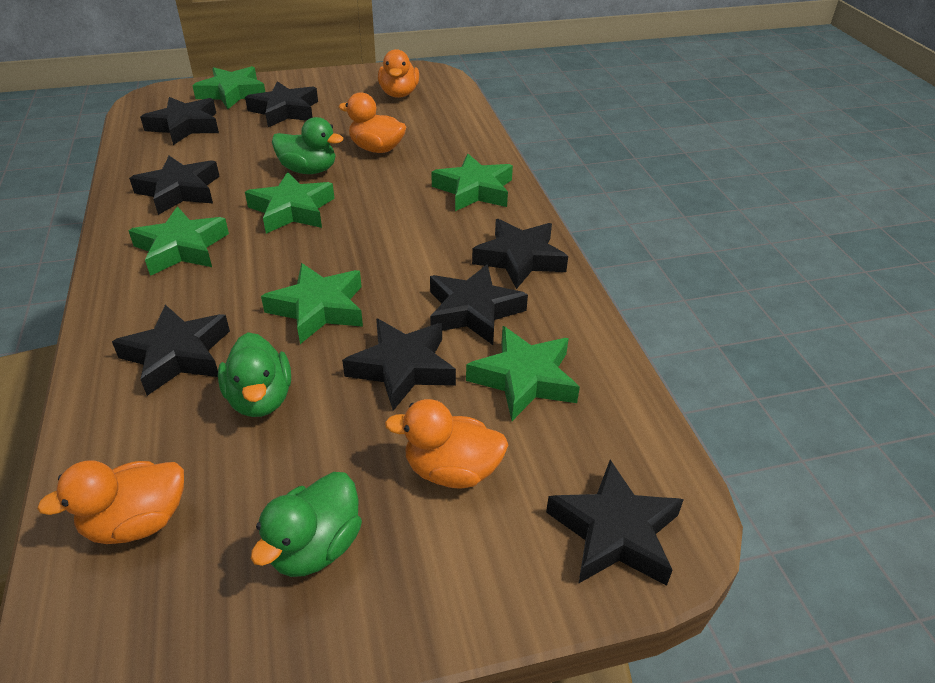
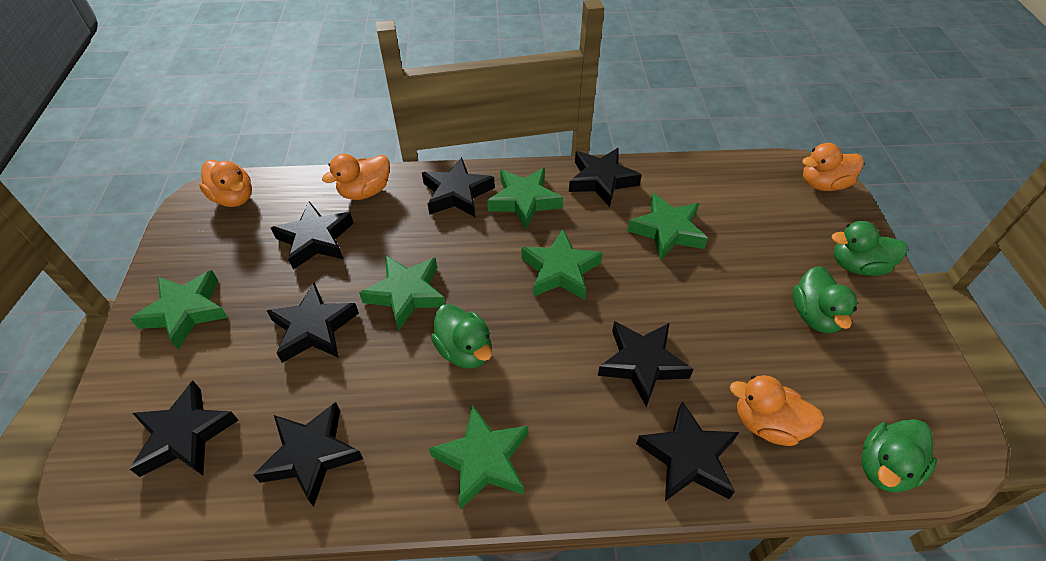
green duck: 3 -> 4

